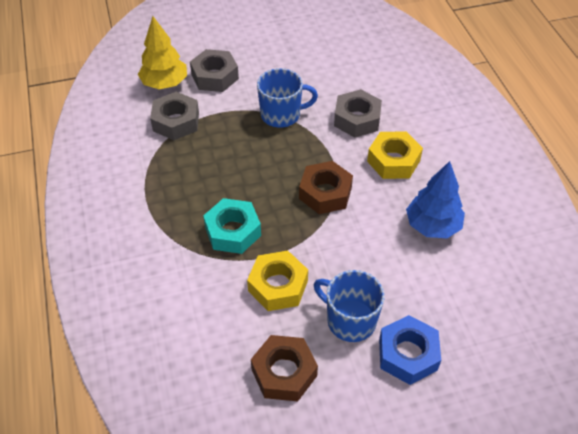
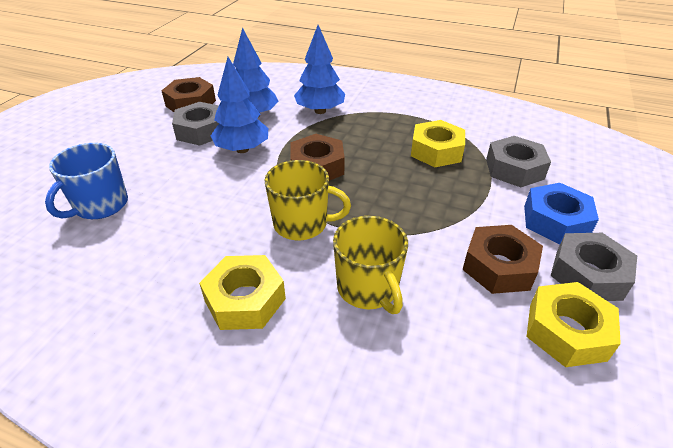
blue mug: 2 -> 1
blue tree: 1 -> 3
brown nut: 2 -> 3
turquoise nut: 1 -> 0
yellow mug: 0 -> 2
yellow nut: 2 -> 3
yellow tree: 1 -> 0

